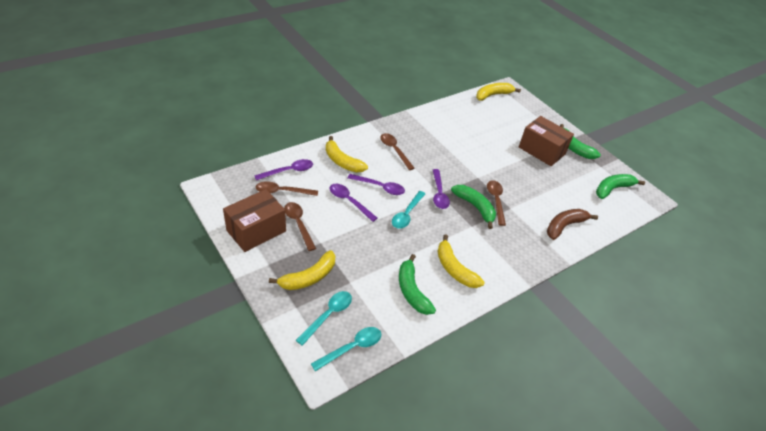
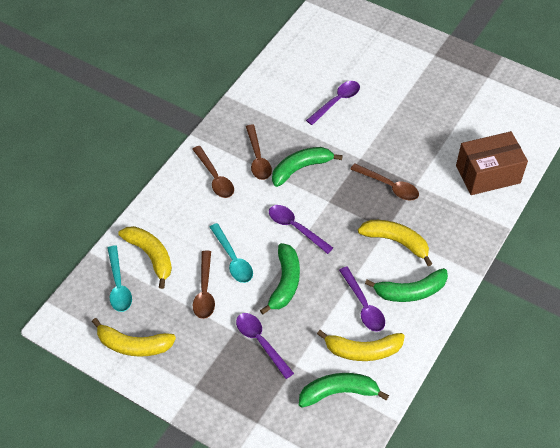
brown banana: 1 -> 0
brown box: 2 -> 1
turquoise spoon: 3 -> 2

